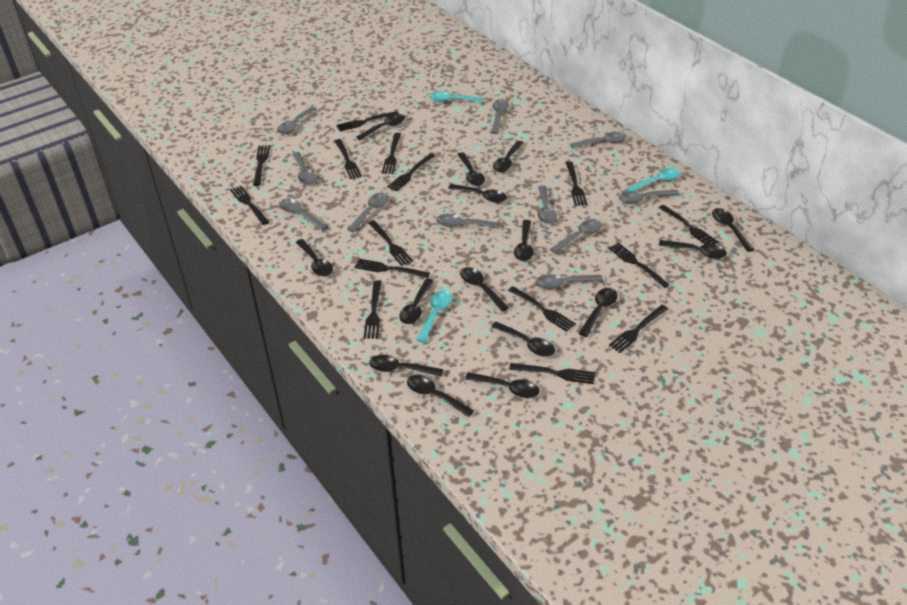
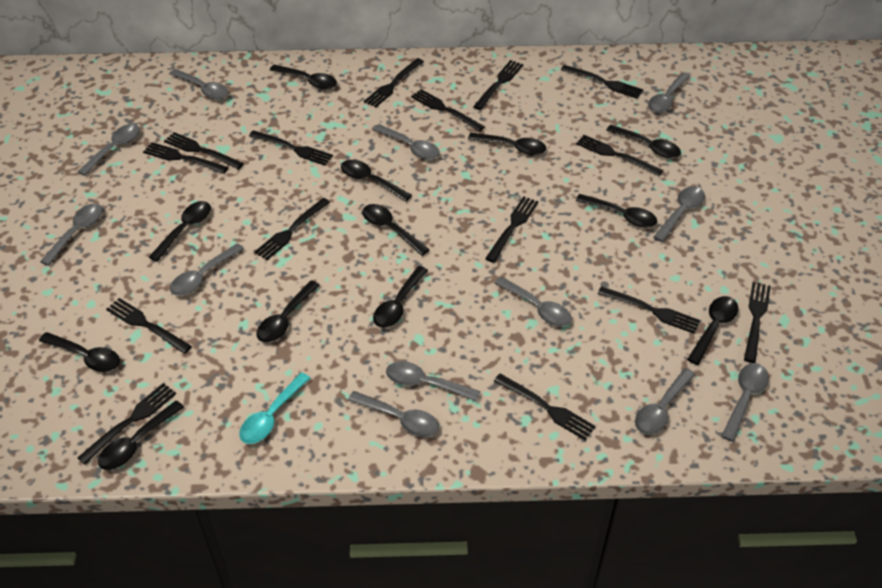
black spoon: 15 -> 12
grey spoon: 11 -> 12
turquoise spoon: 3 -> 1

